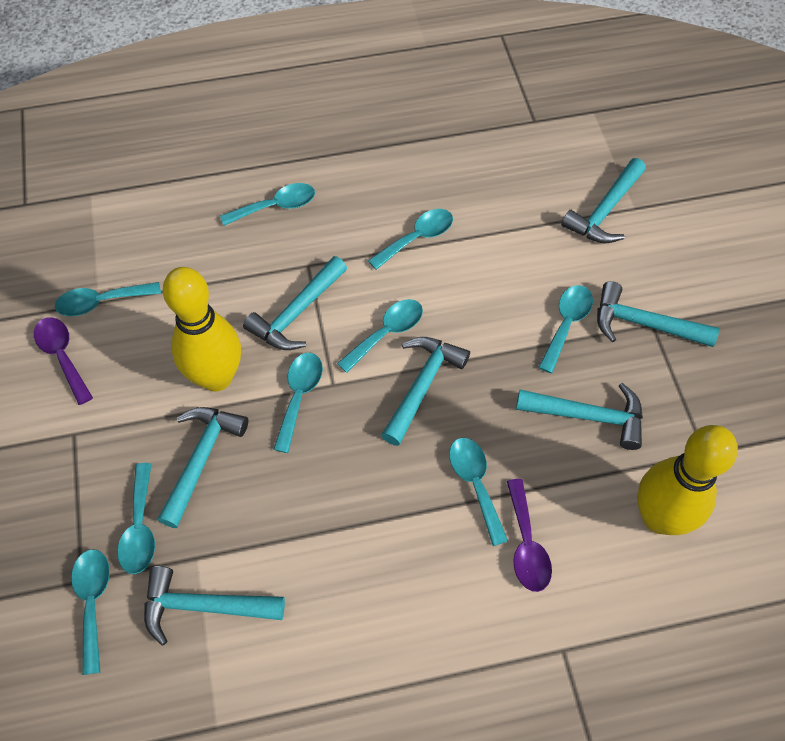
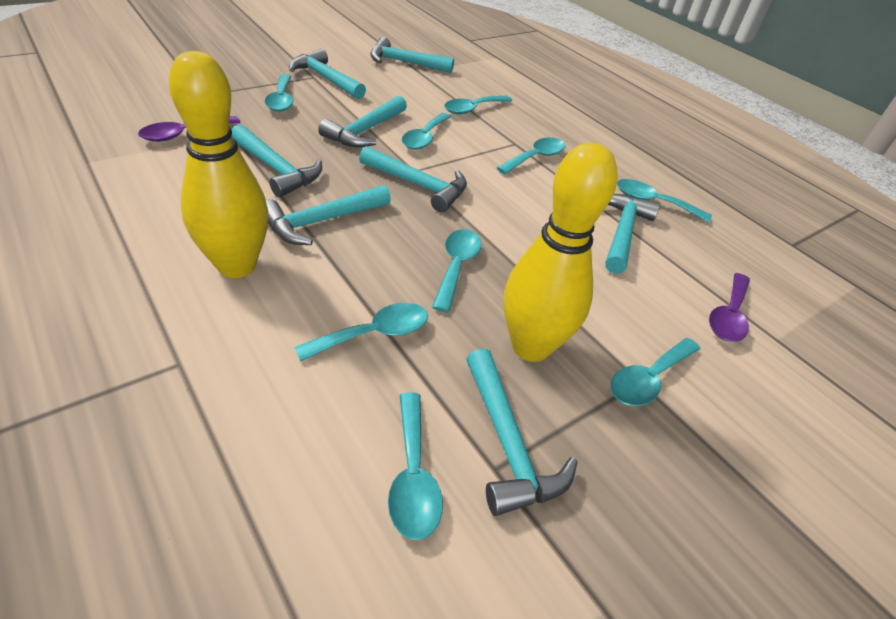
turquoise hammer: 7 -> 8

